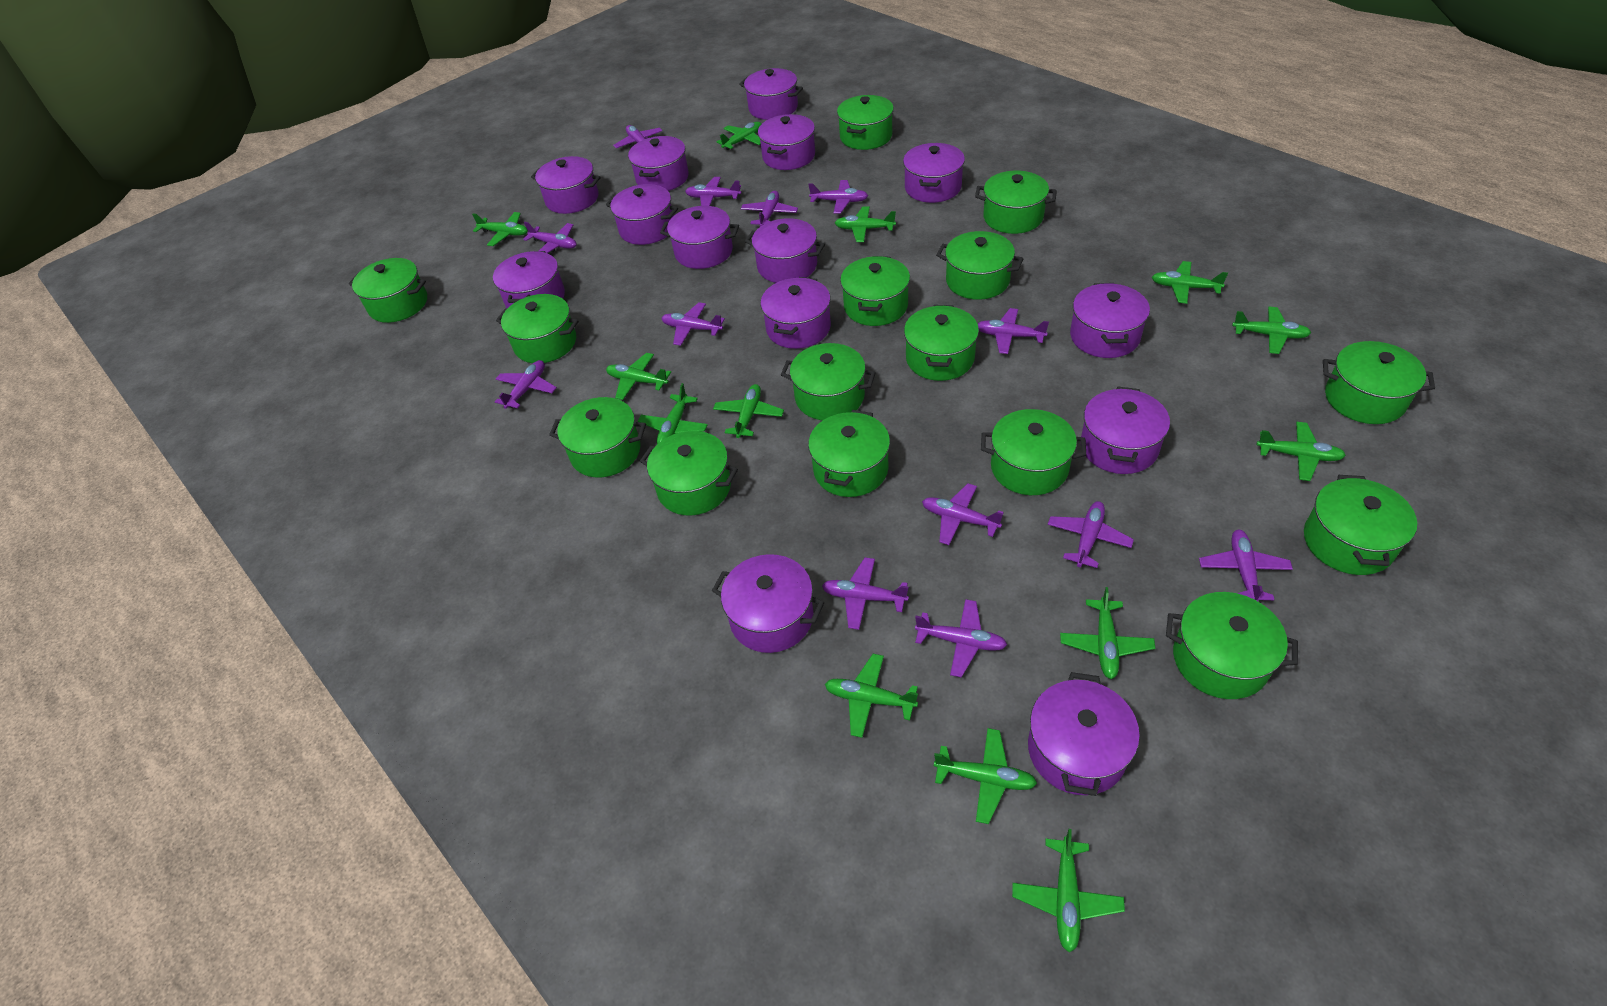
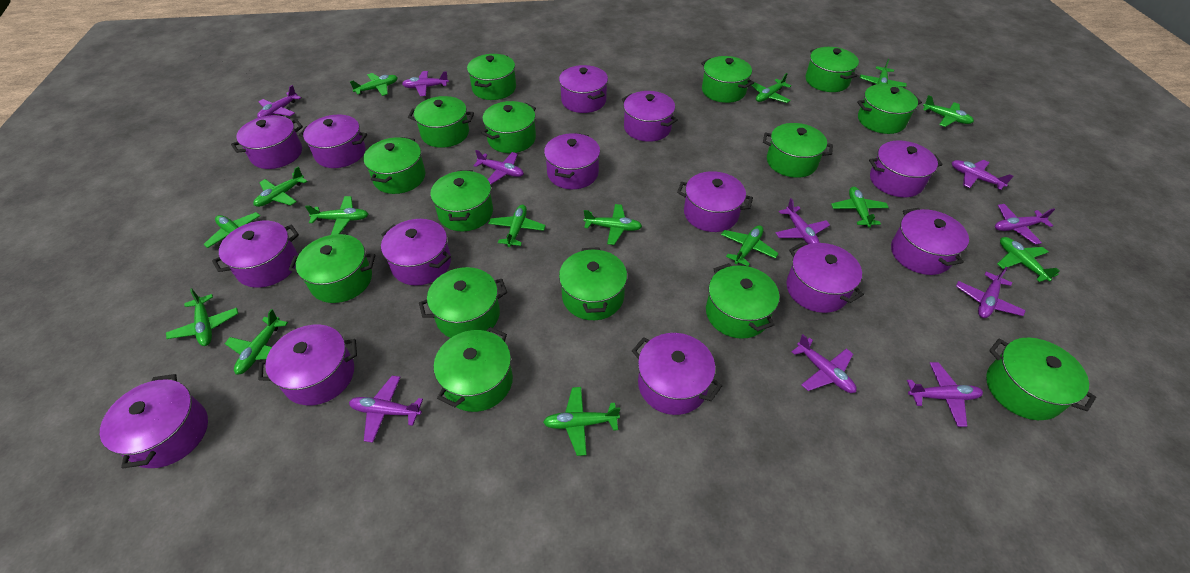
green plane: 13 -> 15
purple plane: 13 -> 10

